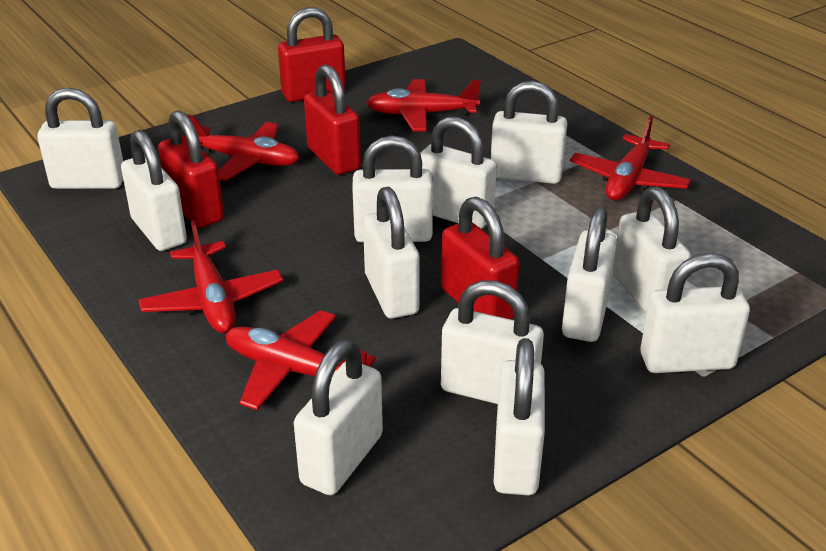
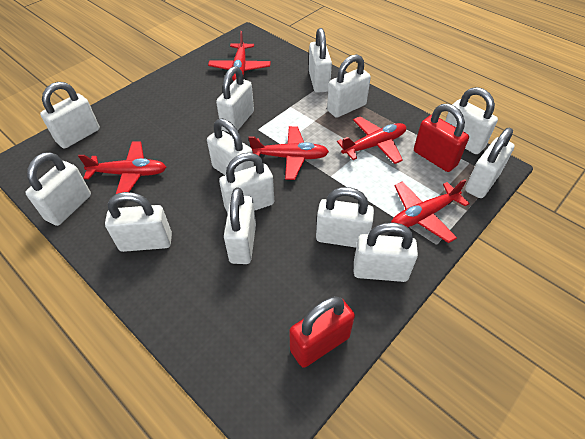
red padlock: 4 -> 2
white padlock: 12 -> 13

